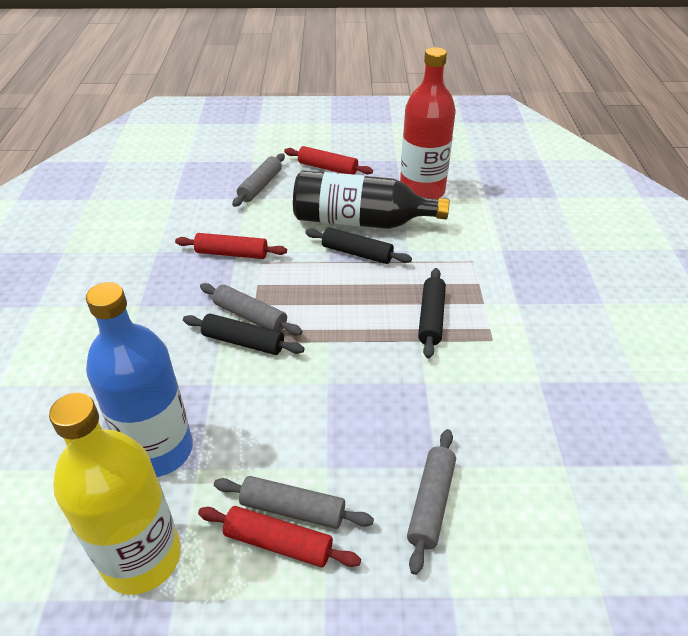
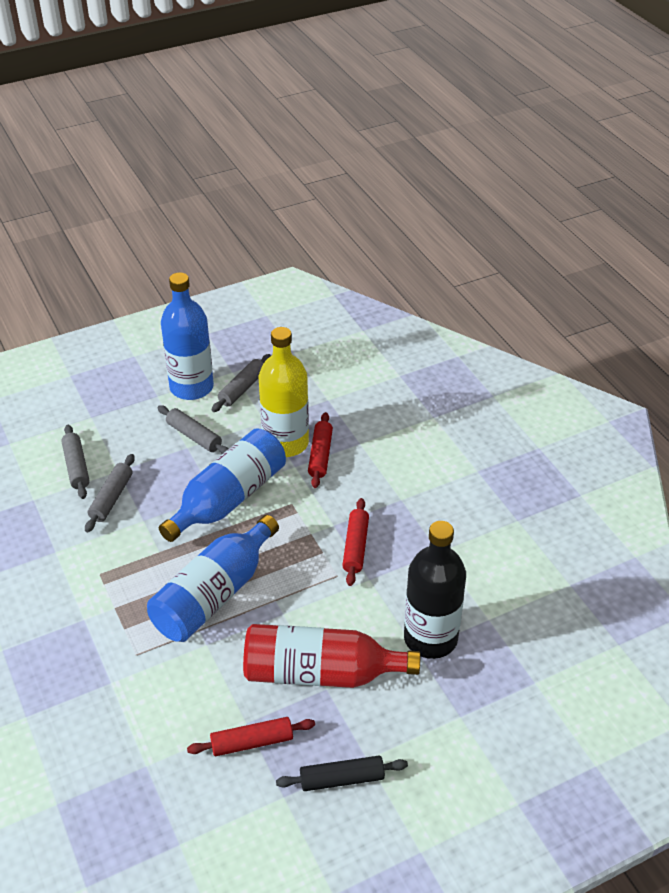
black rolling pin: 3 -> 1
blue bottle: 1 -> 3

